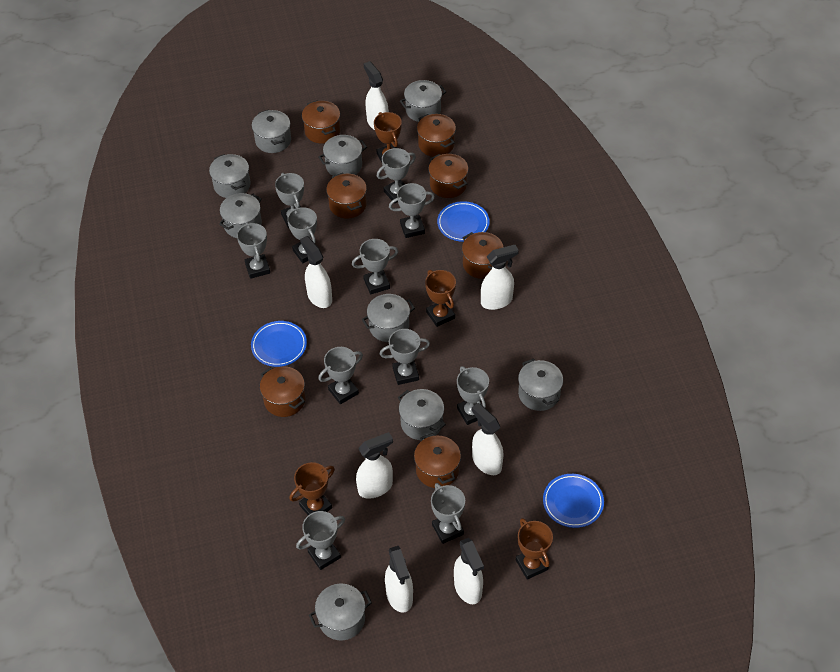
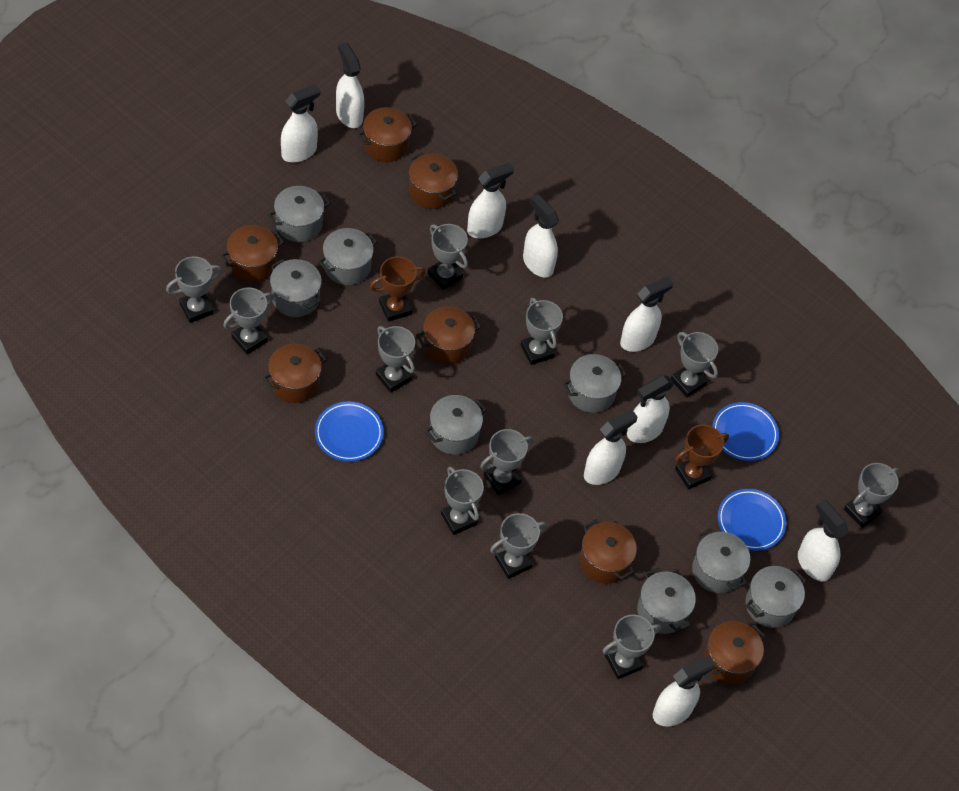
brown trophy: 4 -> 2
grey pot: 9 -> 8
white spray bottle: 7 -> 9

